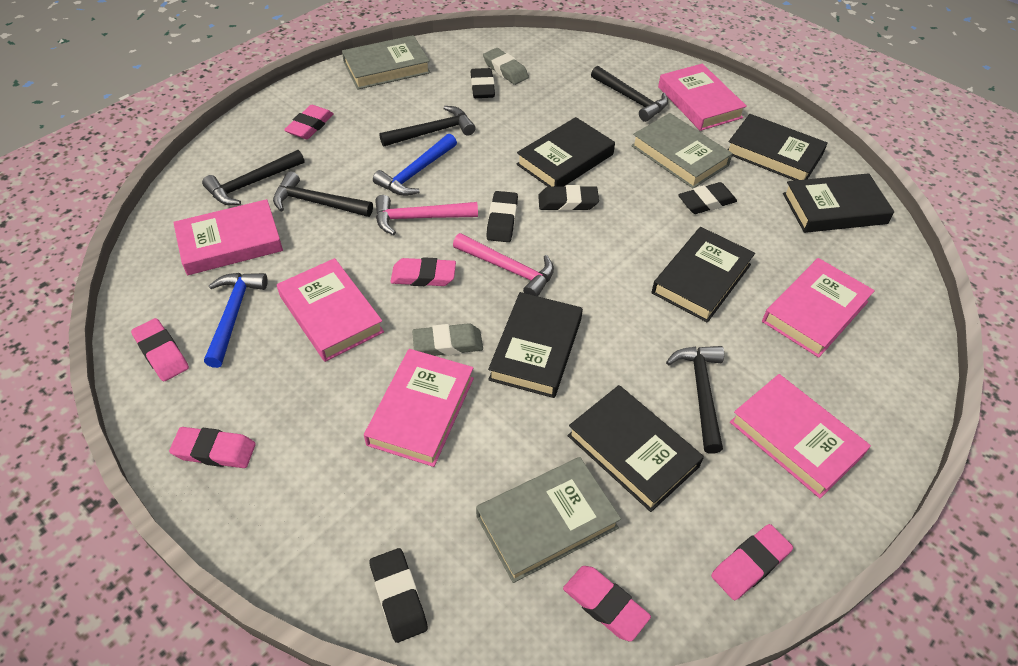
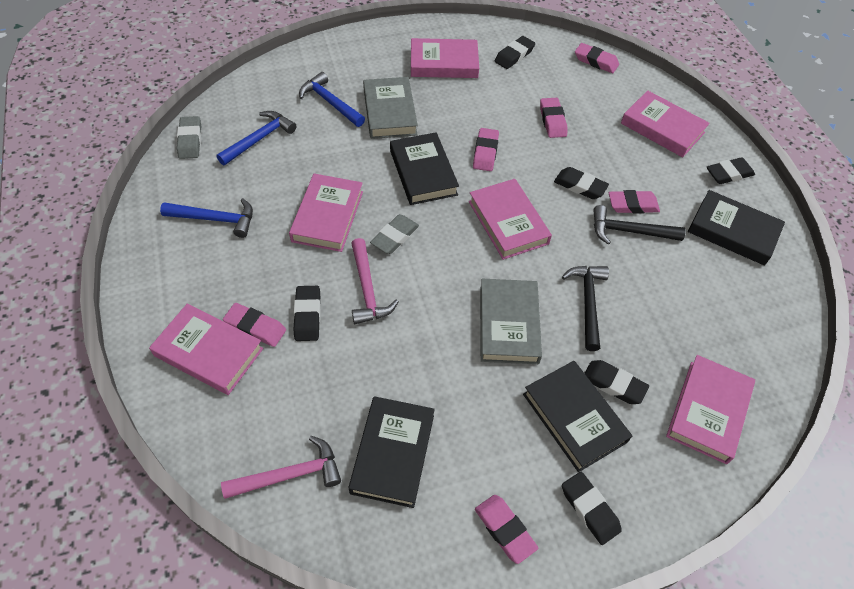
black book: 6 -> 4
black eraser: 5 -> 6
black hammer: 5 -> 2
blue hammer: 2 -> 3
grey book: 3 -> 2

